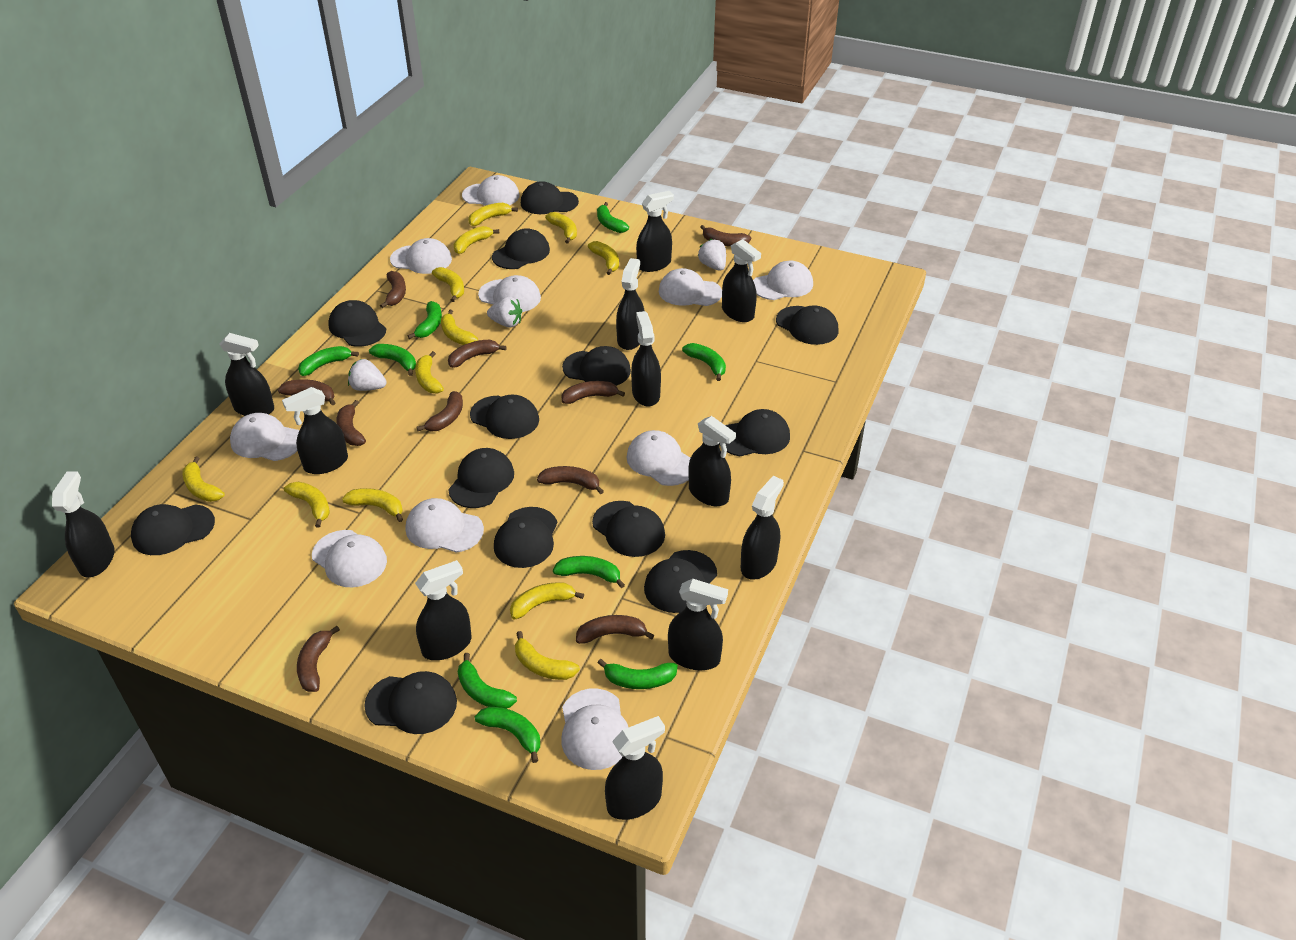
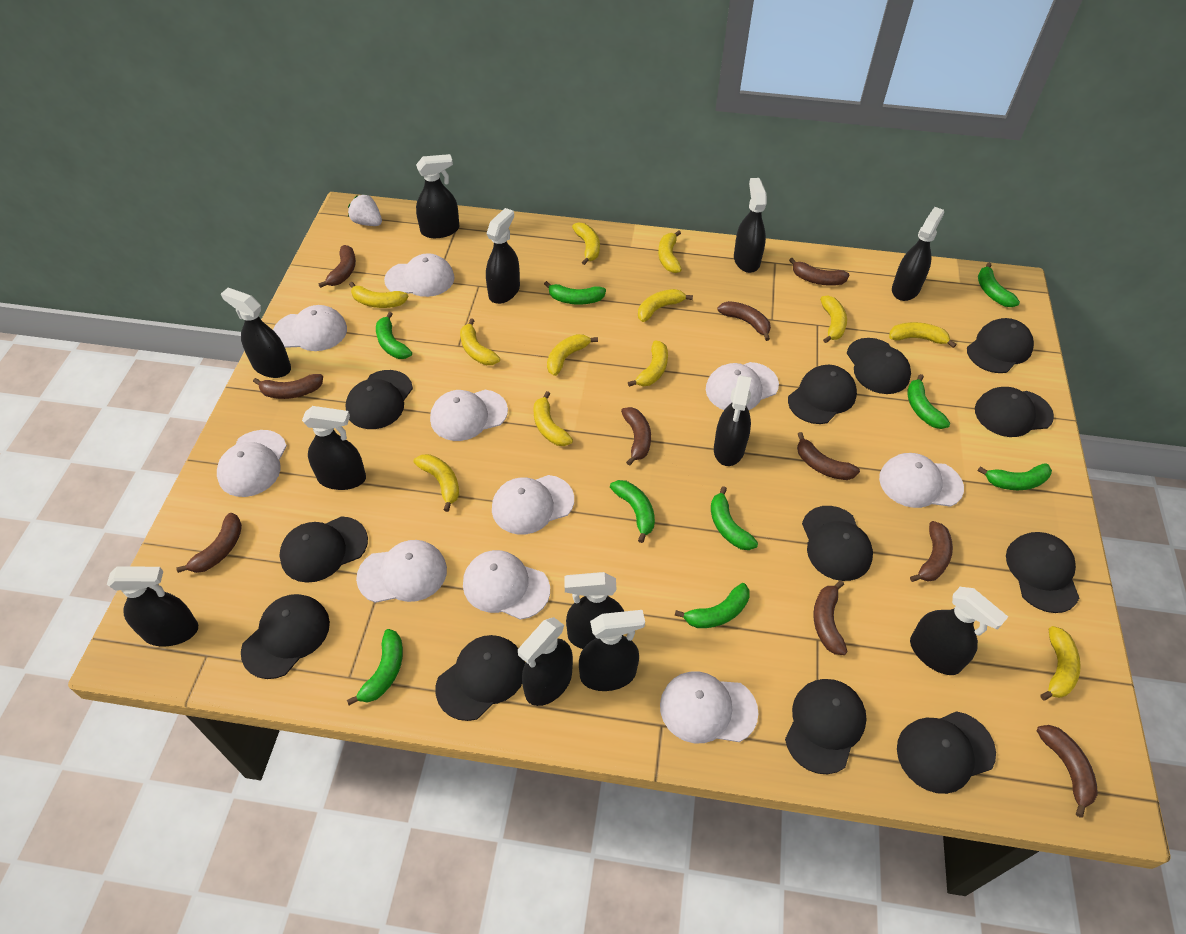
black cap: 13 -> 12
white strawberry: 3 -> 1

